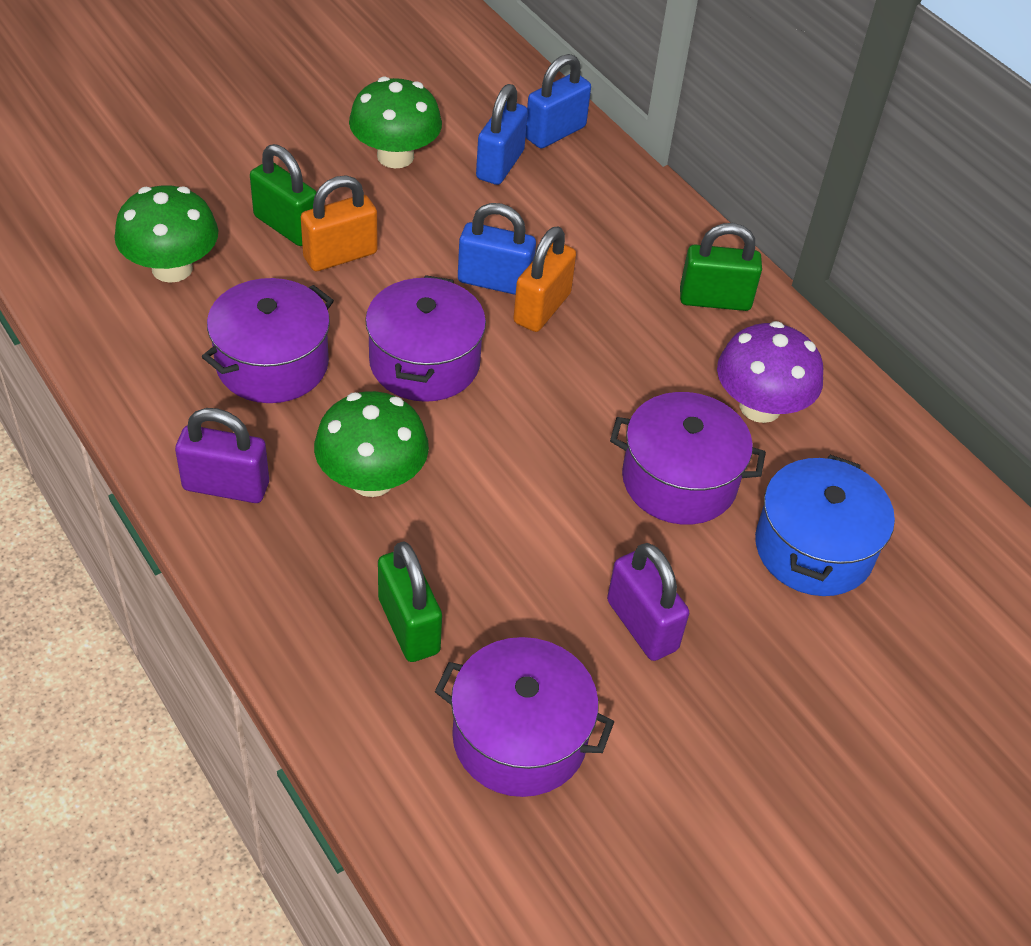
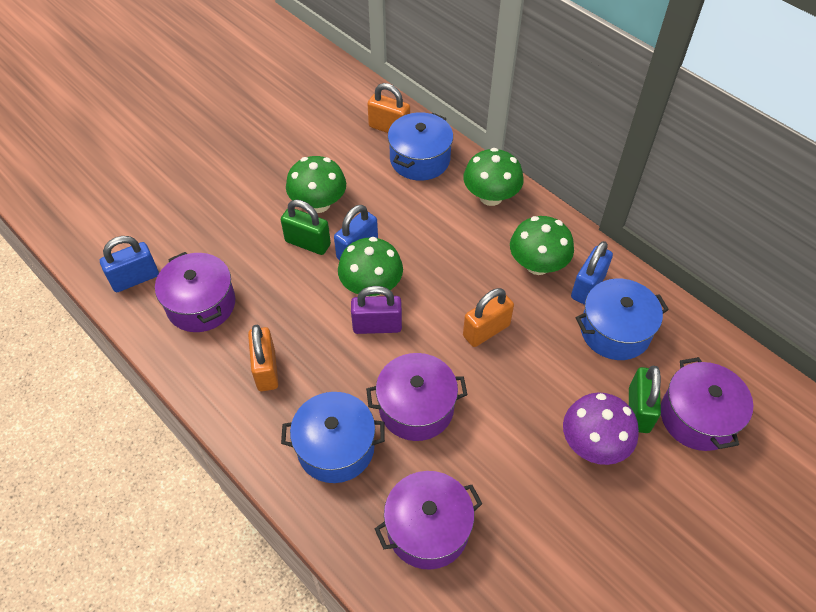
blue pot: 1 -> 3
green mushroom: 3 -> 4
green padlock: 3 -> 2
orange padlock: 2 -> 3
purple padlock: 2 -> 1

